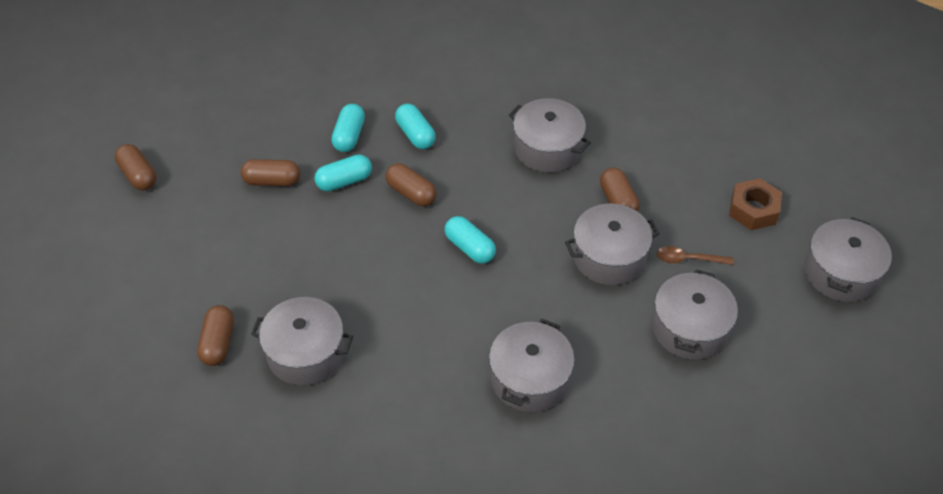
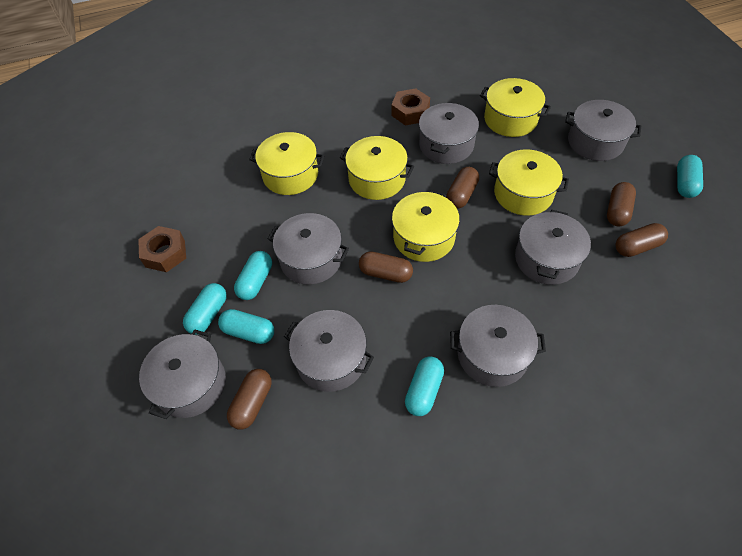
brown nut: 1 -> 2
brown spoon: 1 -> 0
grey pot: 6 -> 7
turquoise capsule: 4 -> 5
yellow pot: 0 -> 5

